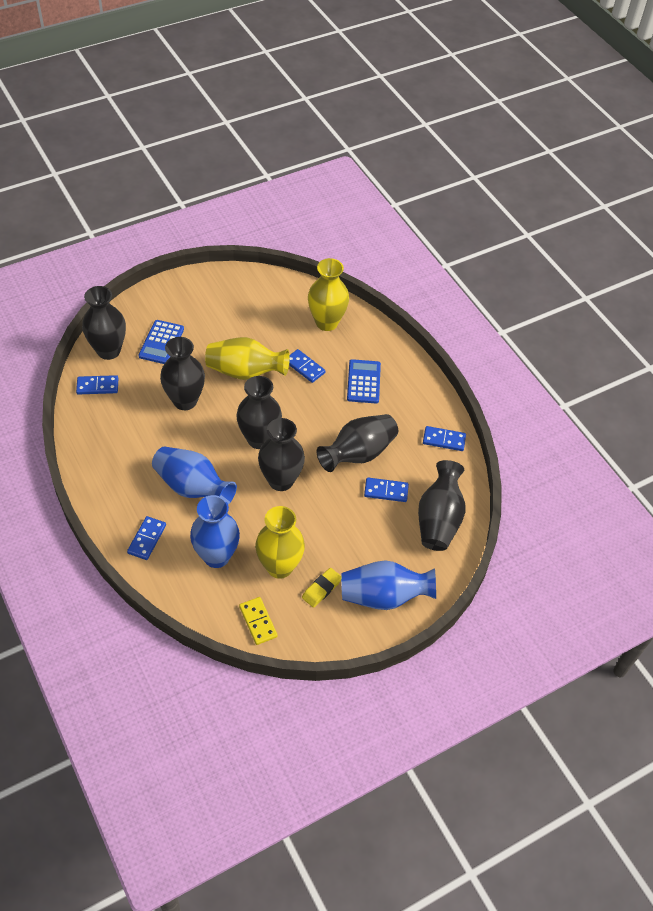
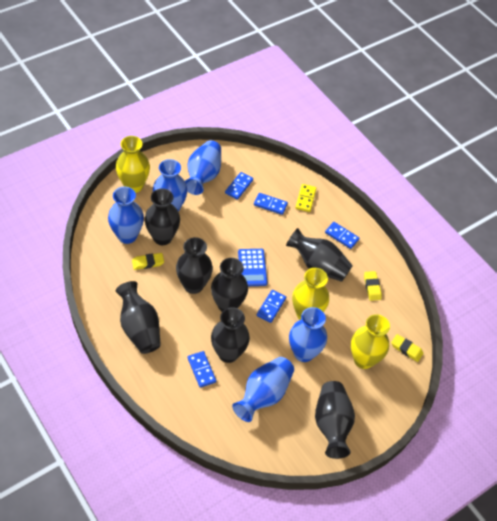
black vase: 6 -> 7
blue calculator: 2 -> 1
blue vase: 3 -> 5
yellow eraser: 1 -> 3

